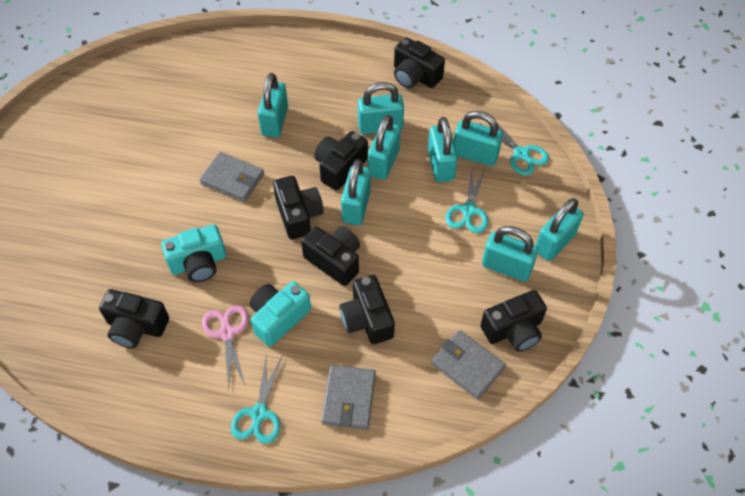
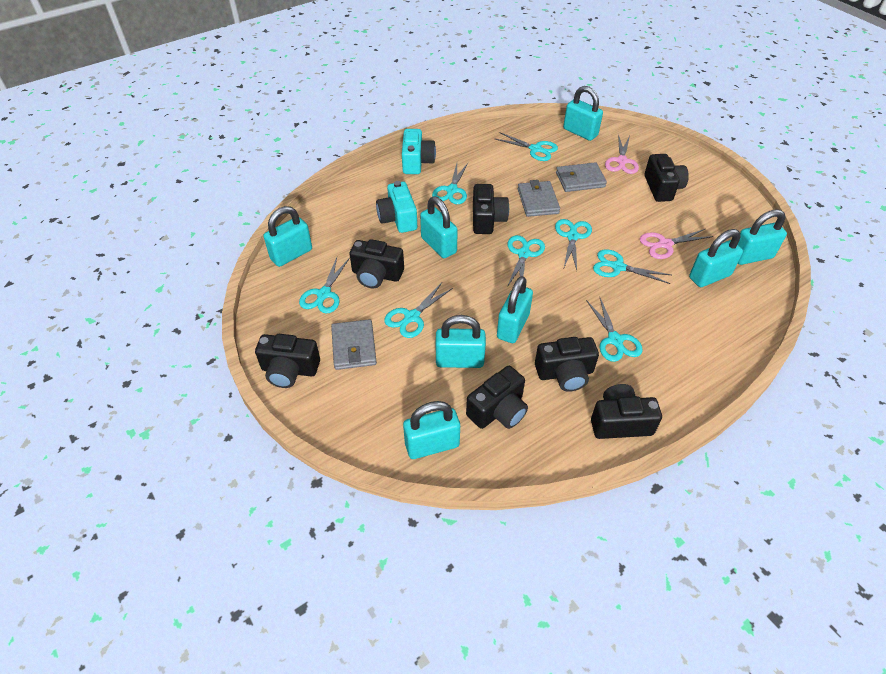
pink scissors: 1 -> 2
turquoise scissors: 3 -> 8

